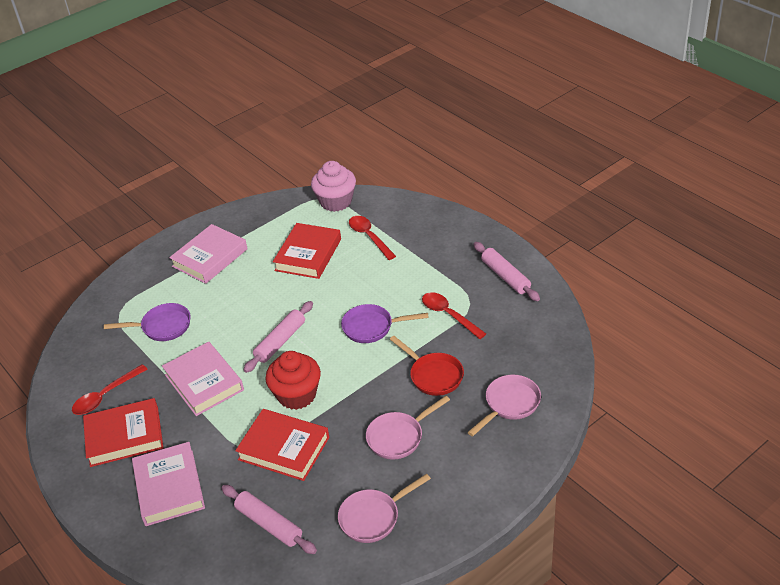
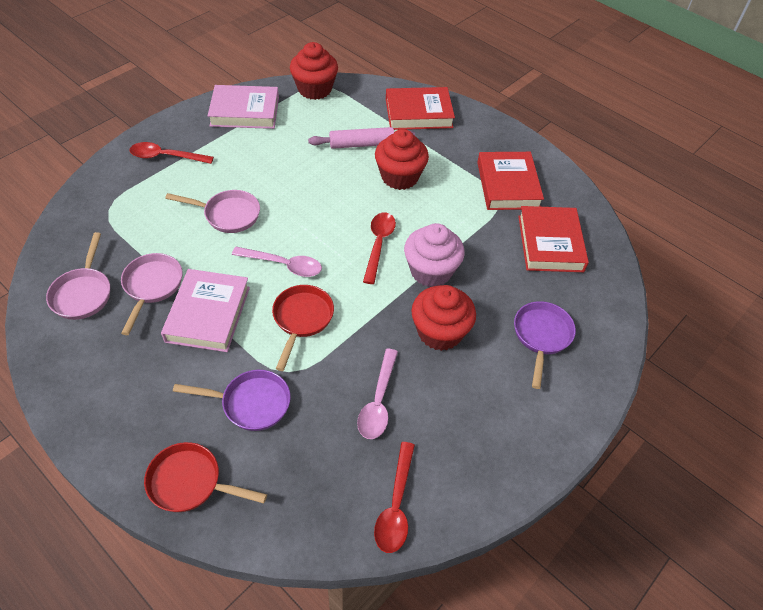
pink book: 3 -> 2
pink rolling pin: 3 -> 1
pink spoon: 0 -> 2
red cupcake: 1 -> 3
red pan: 1 -> 2

